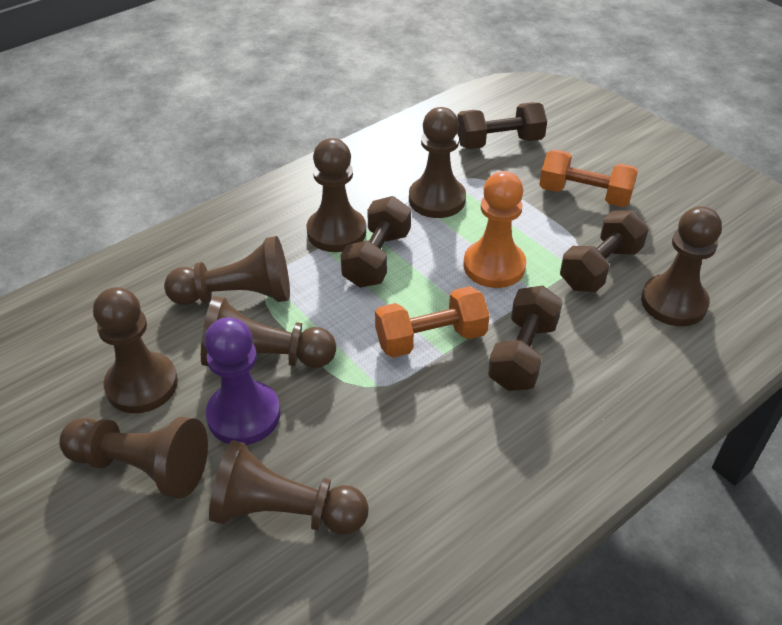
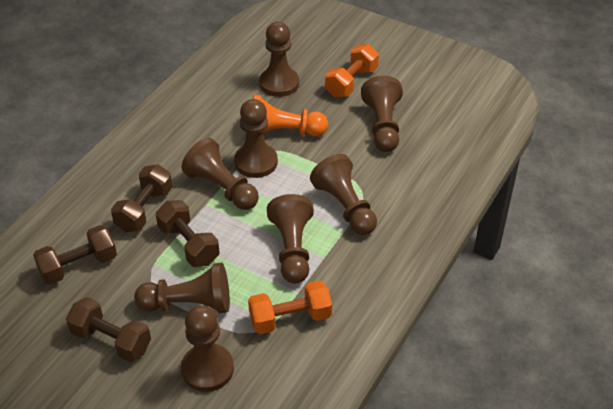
purple pawn: 1 -> 0

